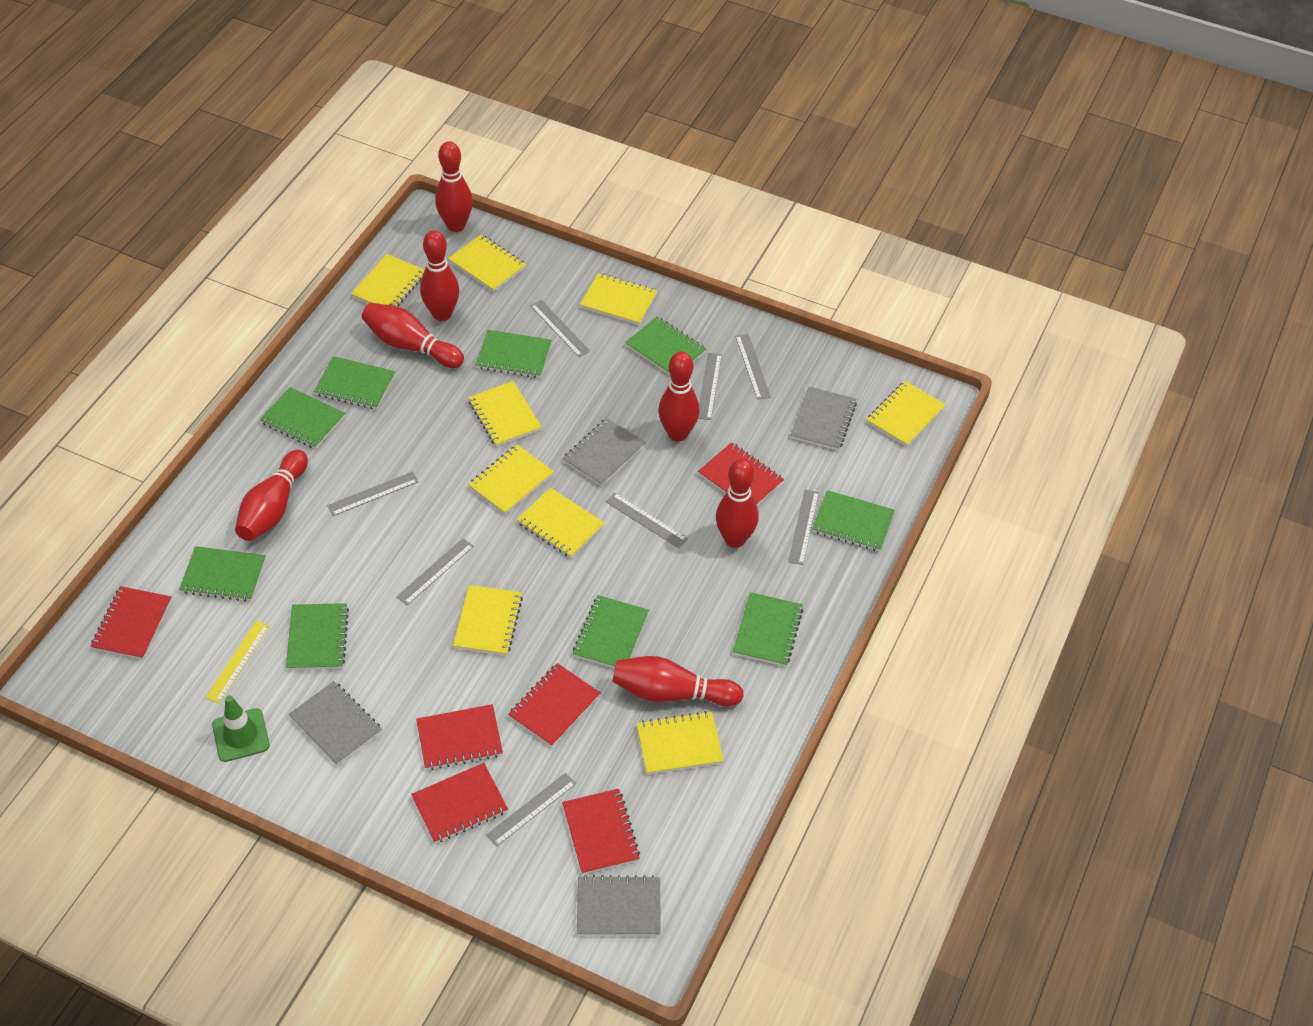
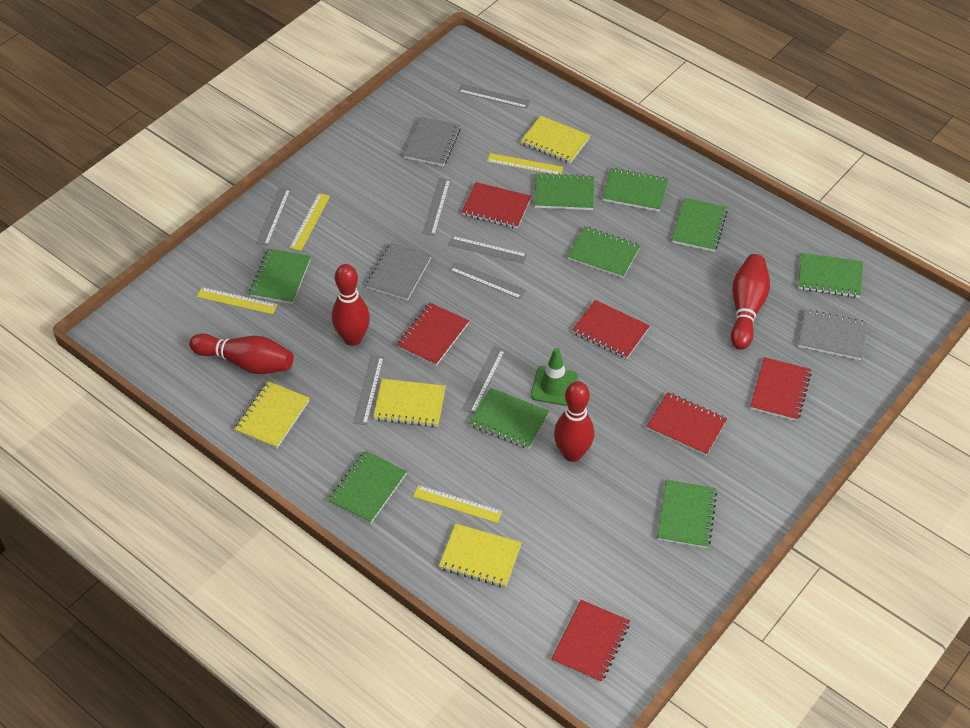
grey notebook: 4 -> 3
grey ruler: 8 -> 7
red bowling pin: 7 -> 4
yellow notebook: 9 -> 4
yellow ruler: 1 -> 4

